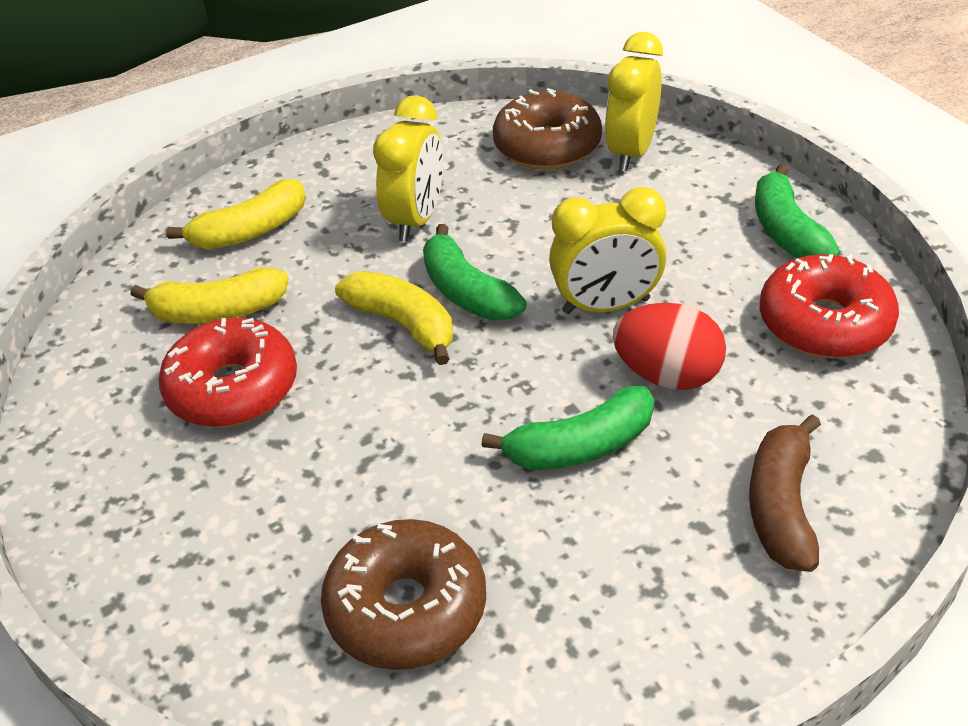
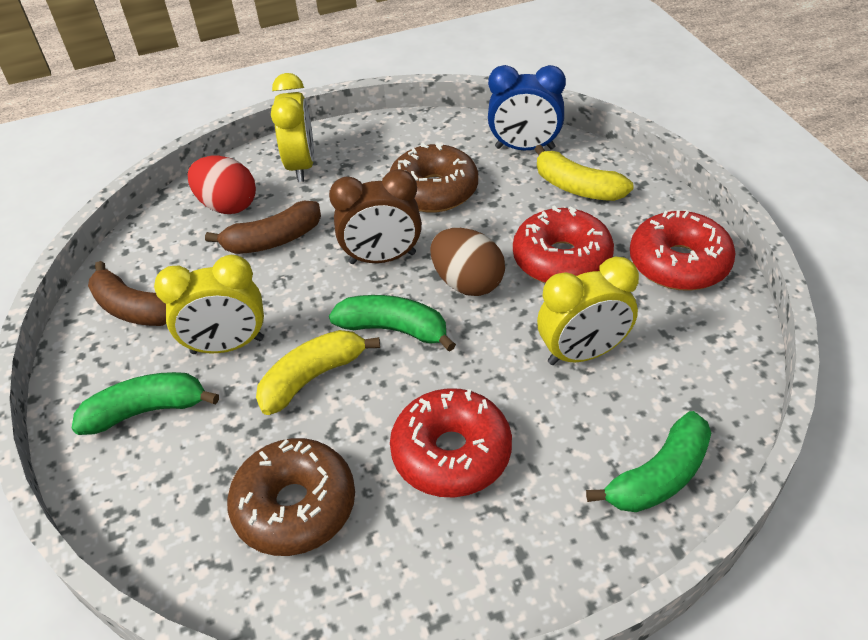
blue clock: 0 -> 1
brown banana: 1 -> 2
brown clock: 0 -> 1
brown egg: 0 -> 1
red donut: 2 -> 3
yellow banana: 3 -> 2

